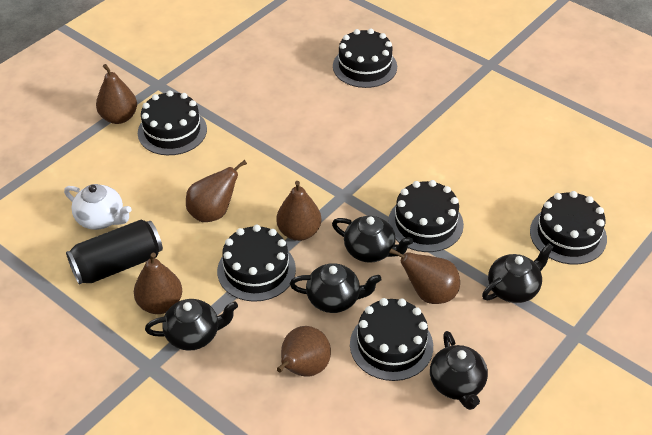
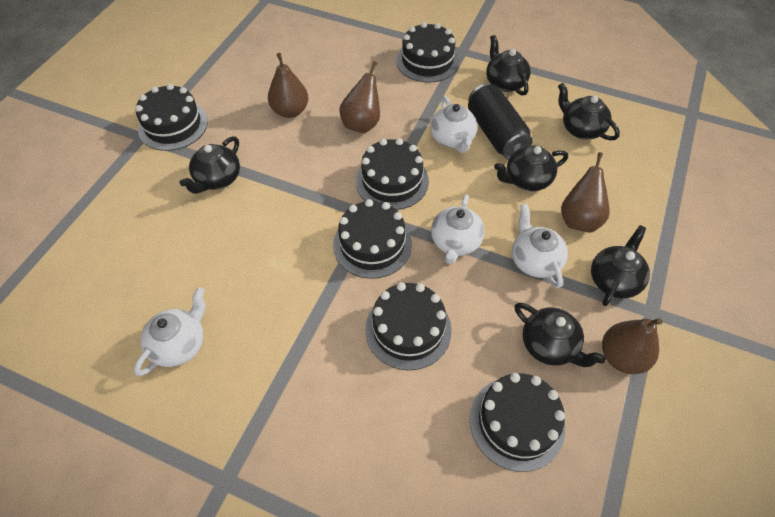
black teapot: 5 -> 6
brown pear: 6 -> 4
white teapot: 1 -> 4

